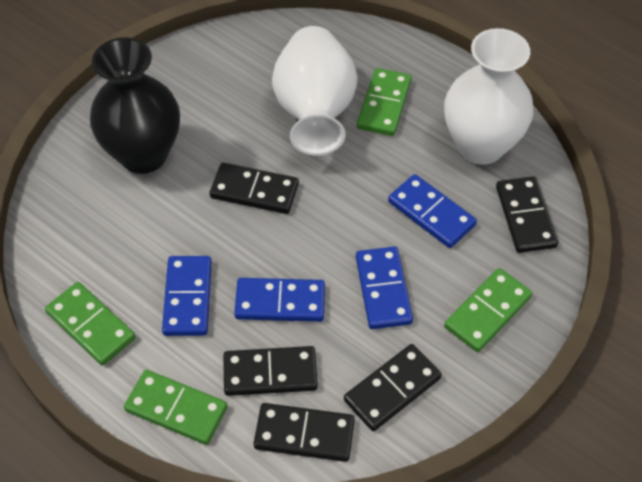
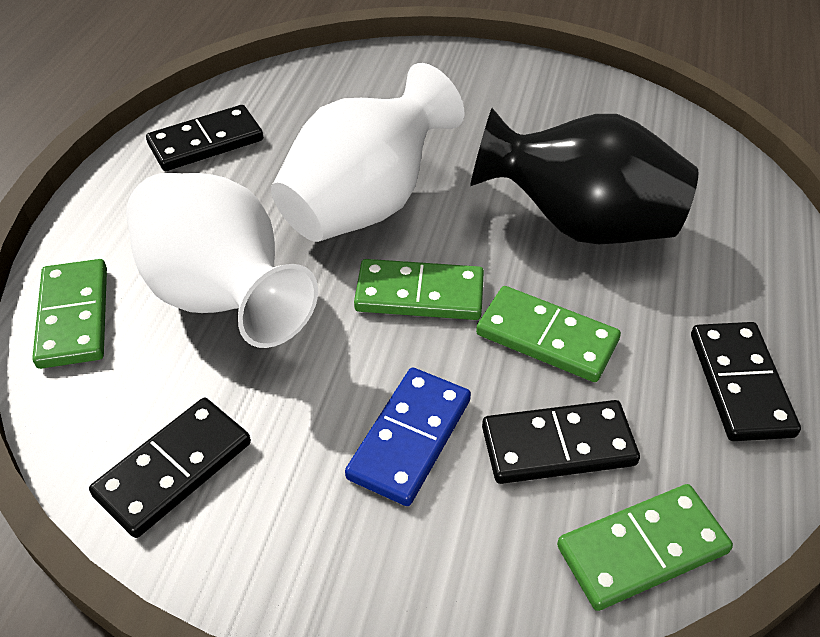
black domino: 5 -> 4
blue domino: 4 -> 1

